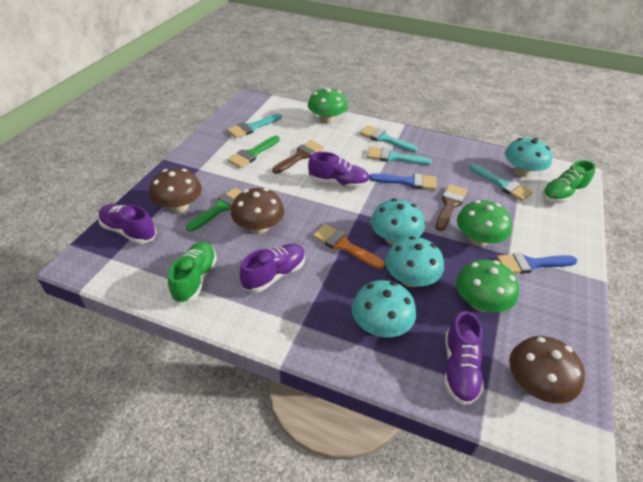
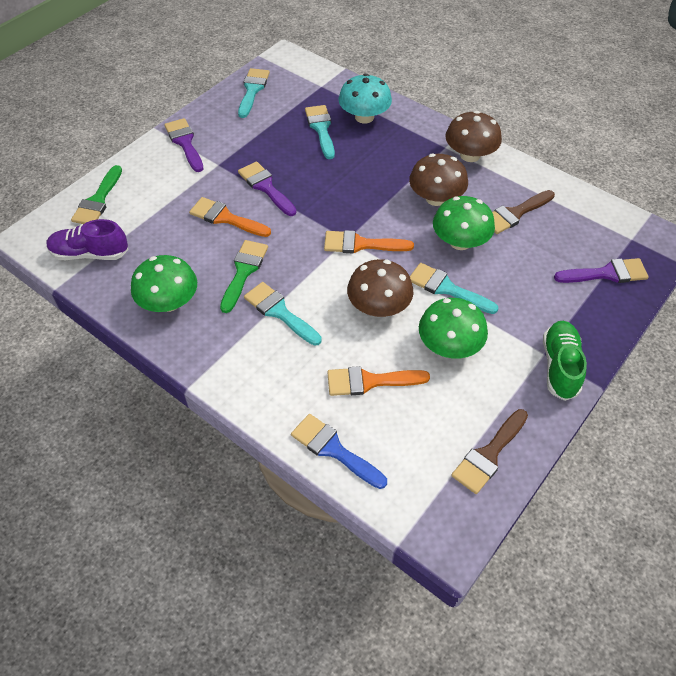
blue brush: 2 -> 1
green shoe: 2 -> 1
orange brush: 1 -> 3
purple brush: 0 -> 3
purple shoe: 4 -> 1
turquoise mushroom: 4 -> 1

